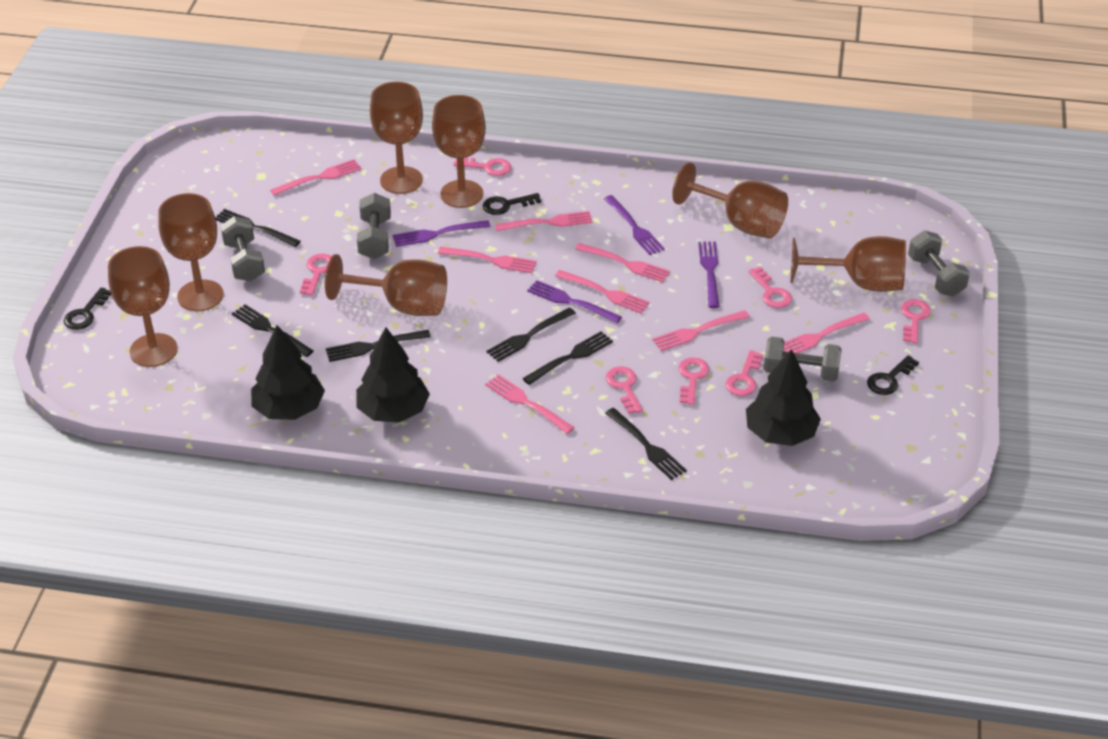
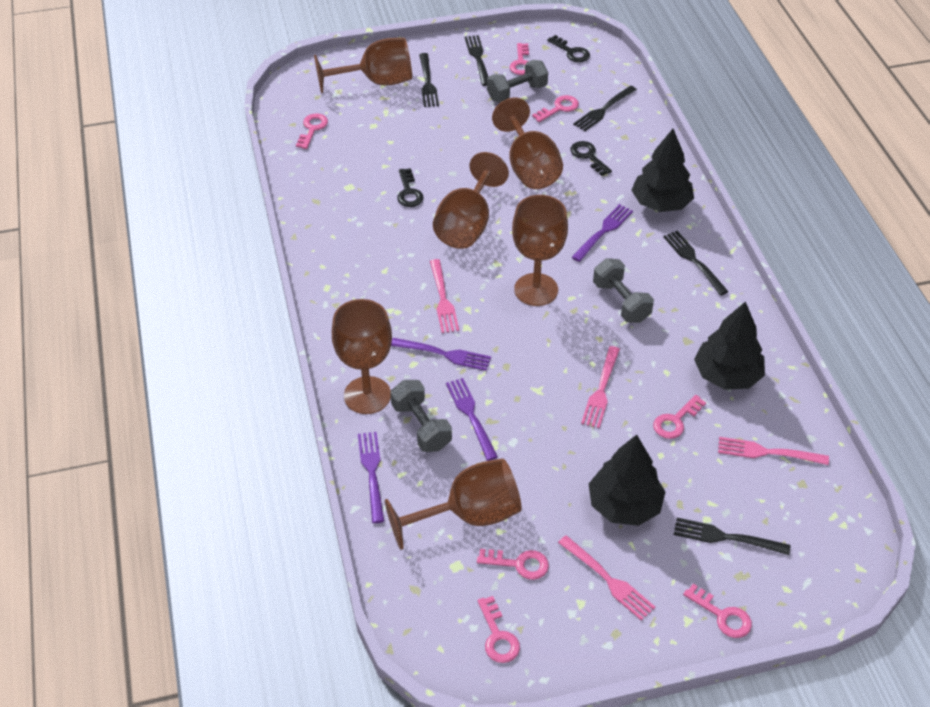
black fork: 6 -> 5
brown goblet: 7 -> 6
grey dumbbell: 4 -> 3
pink fork: 8 -> 4

